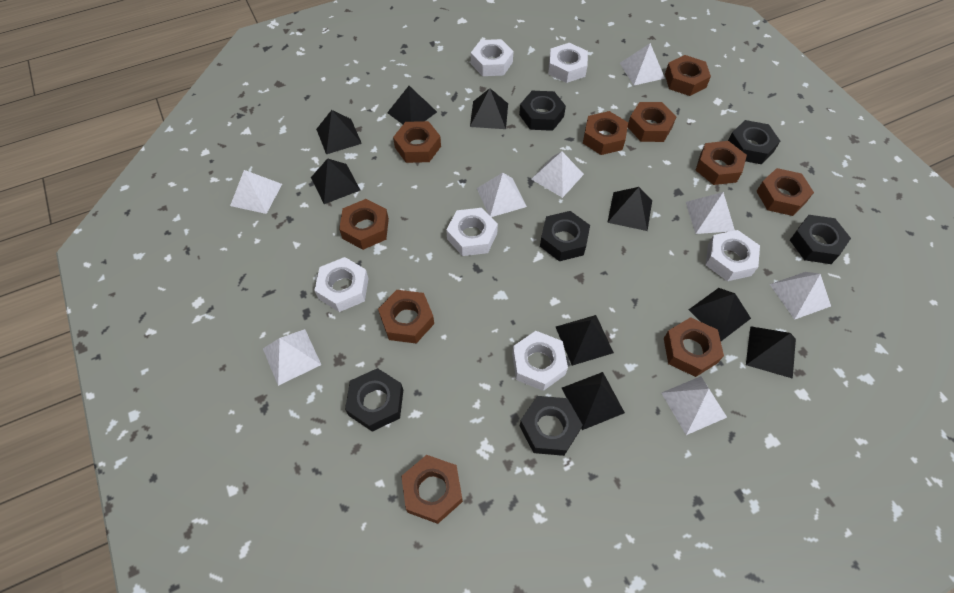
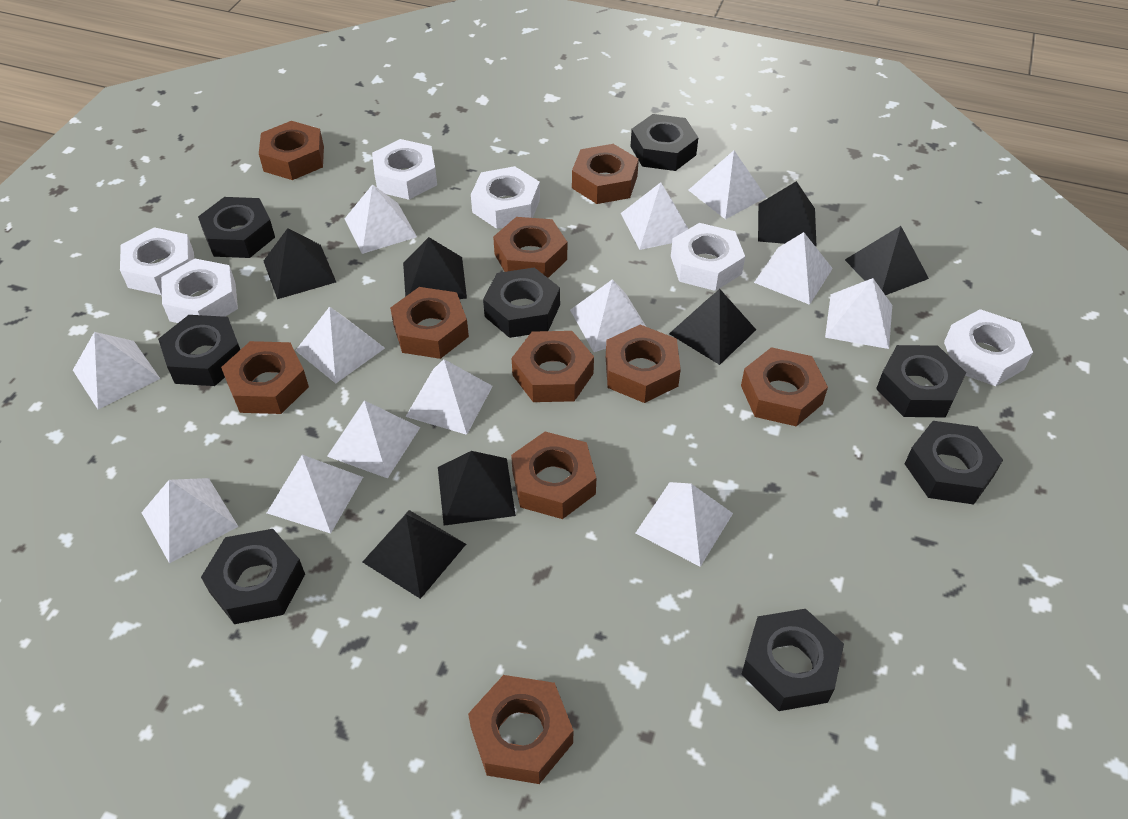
black nut: 6 -> 8
black pyramid: 9 -> 7
white pyramid: 8 -> 13

